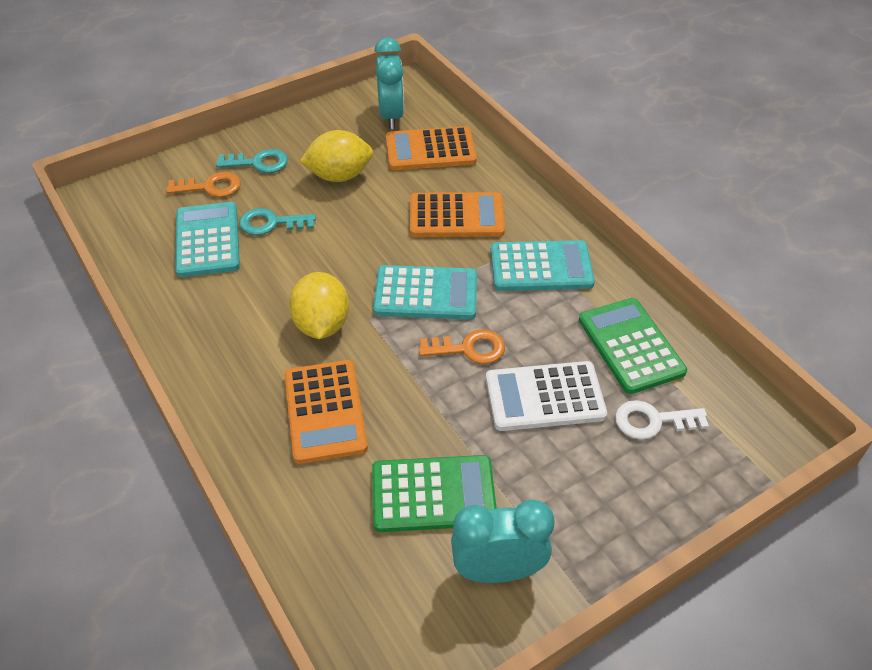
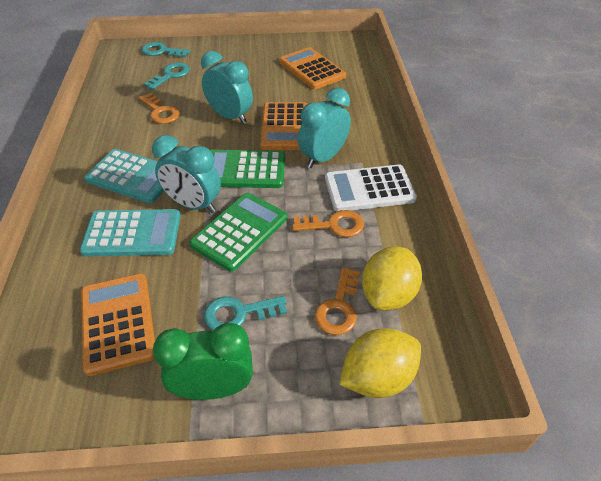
green clock: 0 -> 1
orange key: 2 -> 3
turquoise calculator: 3 -> 2
turquoise clock: 2 -> 3
turquoise key: 2 -> 3
white key: 1 -> 0

